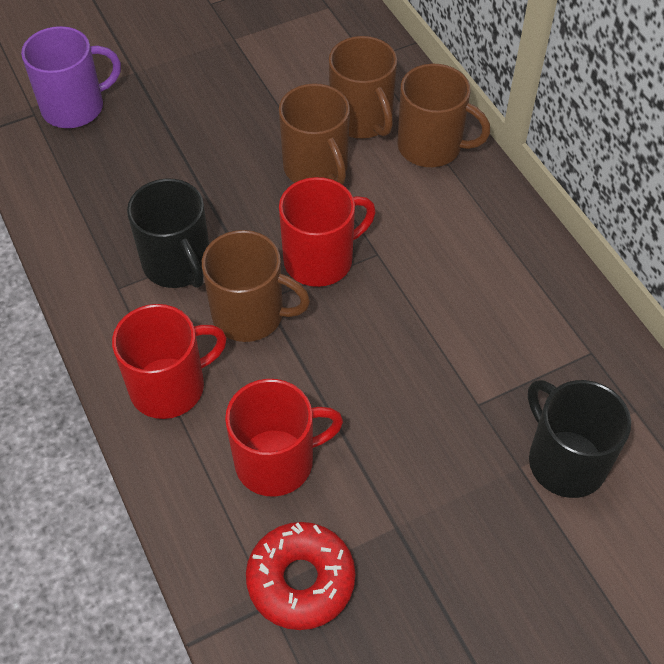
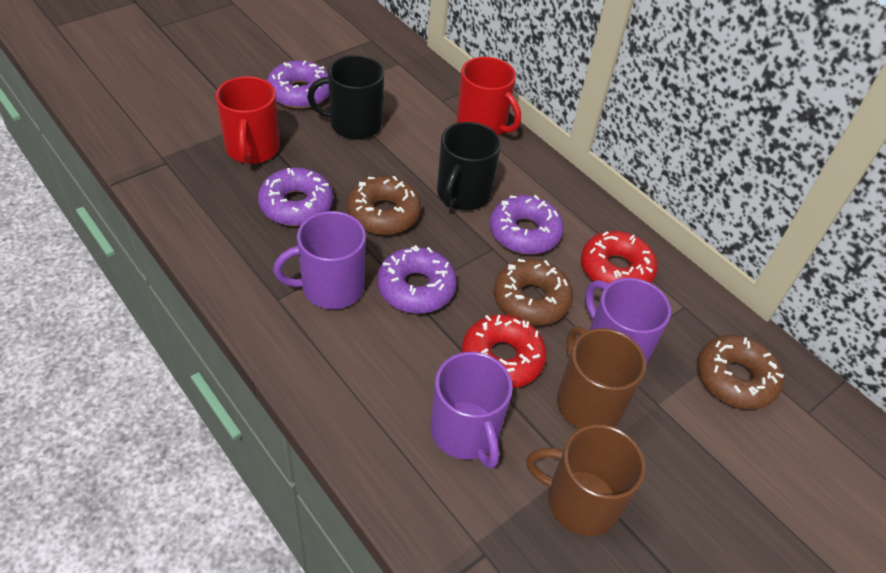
brown donut: 0 -> 3
brown mug: 4 -> 2
purple donut: 0 -> 4
purple mug: 1 -> 3
red donut: 1 -> 2
red mug: 3 -> 2

